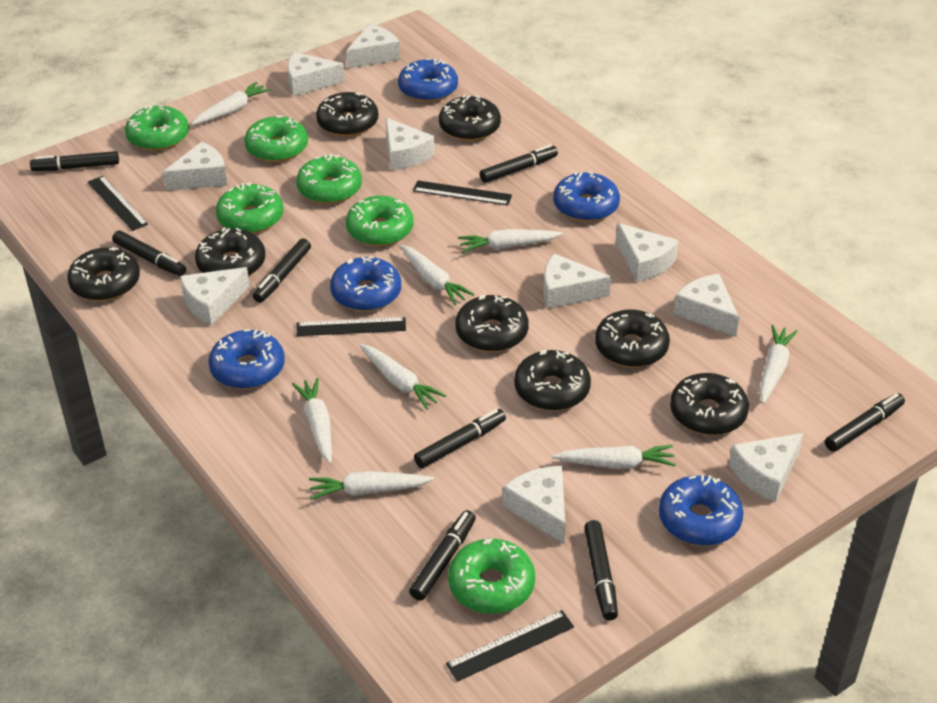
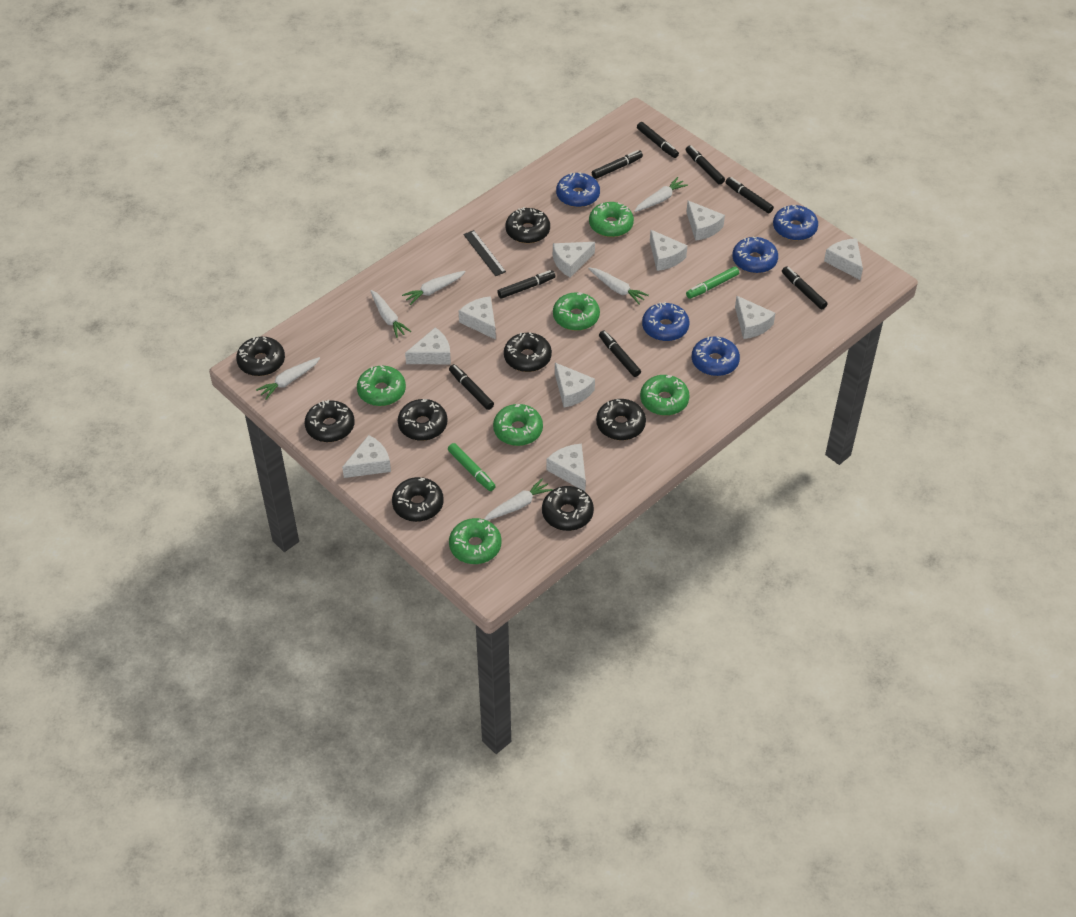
black ruler: 4 -> 1
green marker: 0 -> 2
white carrot: 8 -> 6

